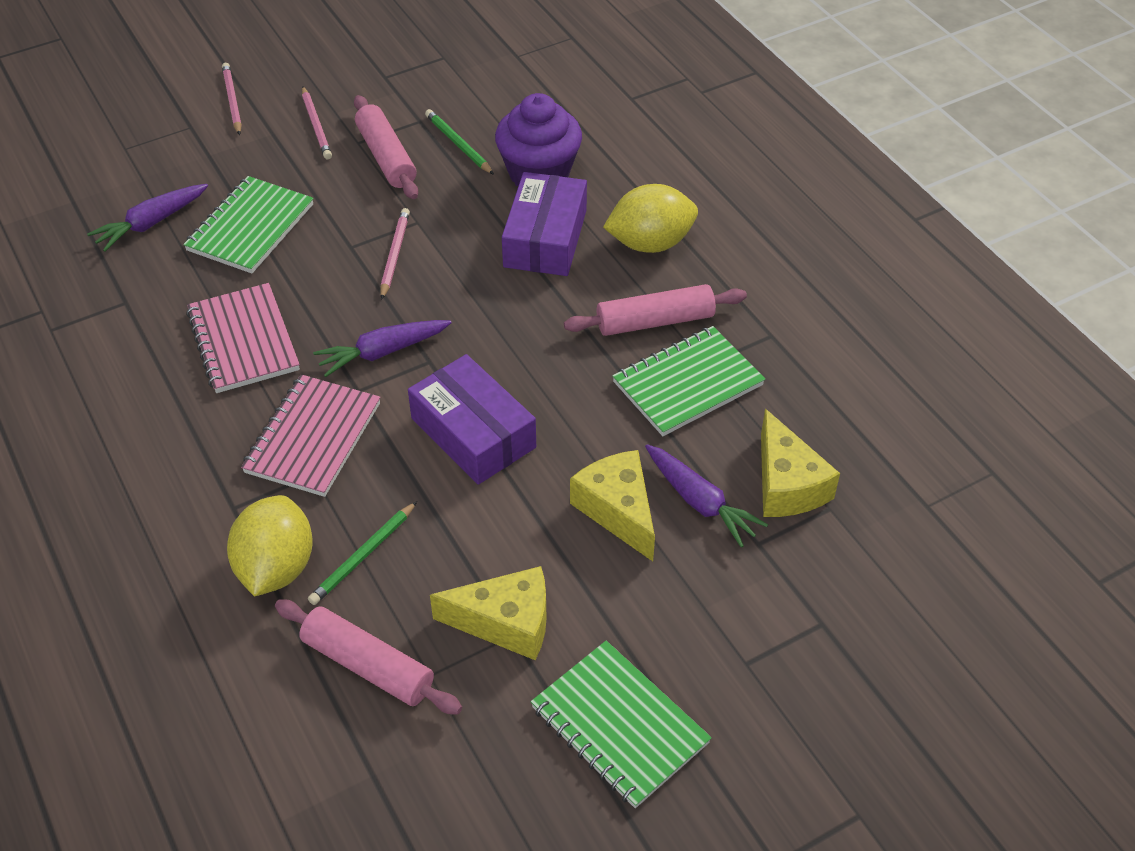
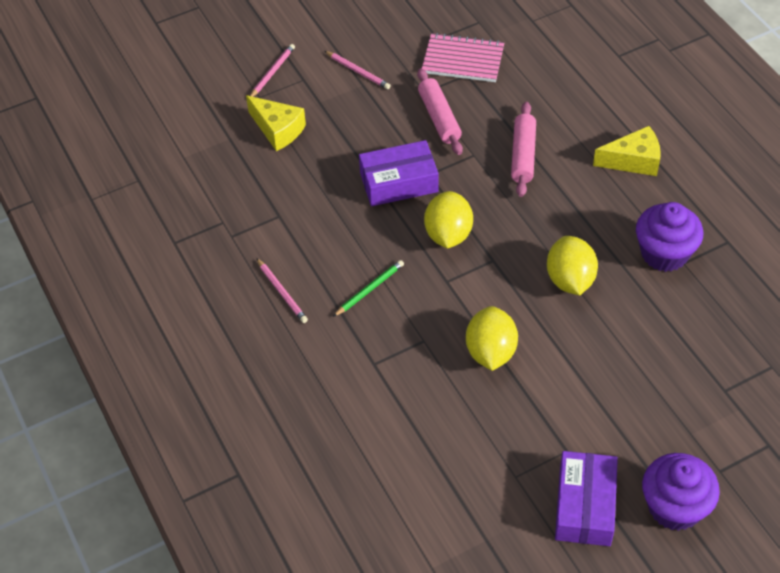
green notebook: 3 -> 0
green pencil: 2 -> 1
pink notebook: 2 -> 1
pink rolling pin: 3 -> 2
purple carrot: 3 -> 0
purple cupcake: 1 -> 2
yellow cheese: 3 -> 2
yellow lemon: 2 -> 3

